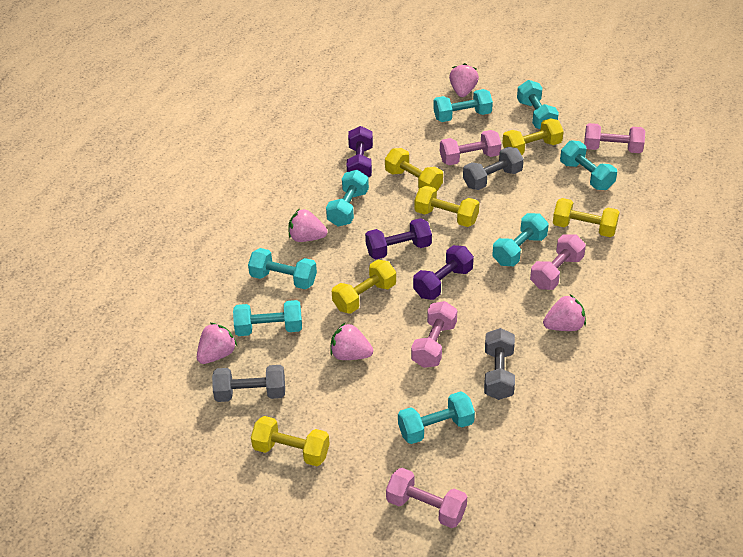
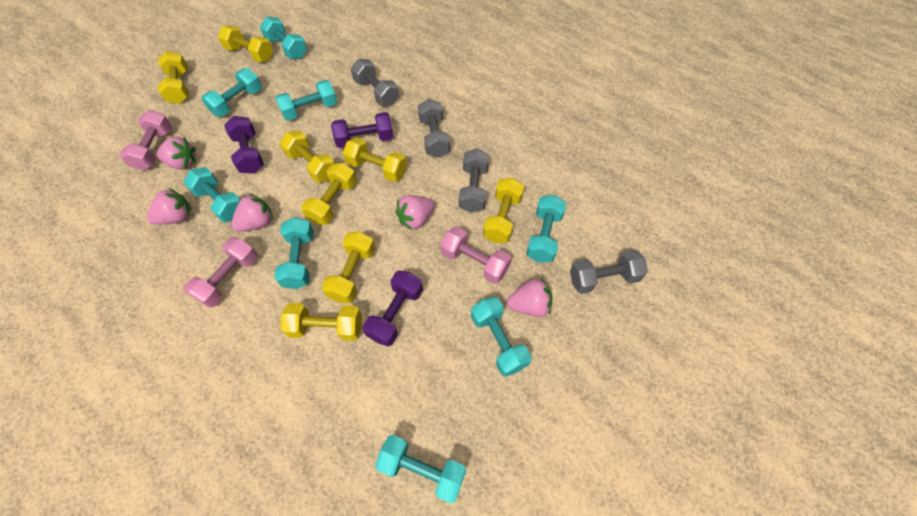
grey dumbbell: 3 -> 4
pink dumbbell: 5 -> 3
yellow dumbbell: 6 -> 8

